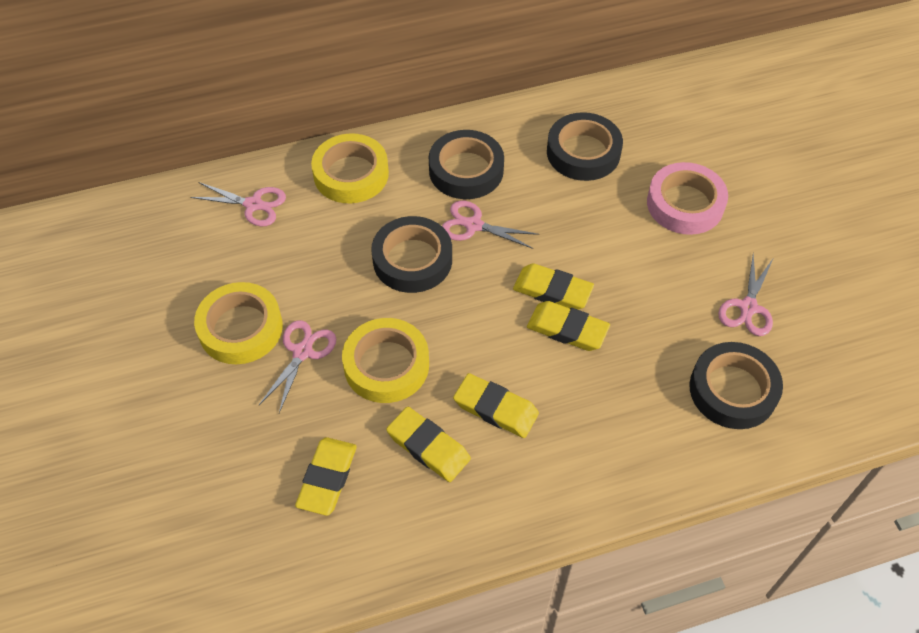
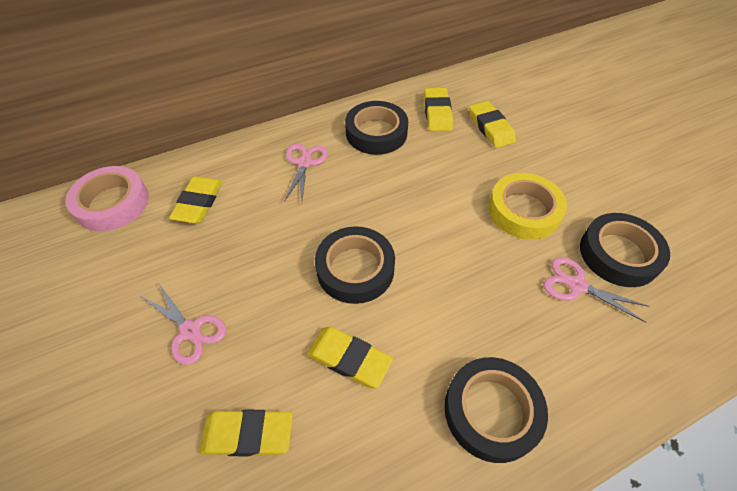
pink scissors: 4 -> 3
yellow tape: 3 -> 1

